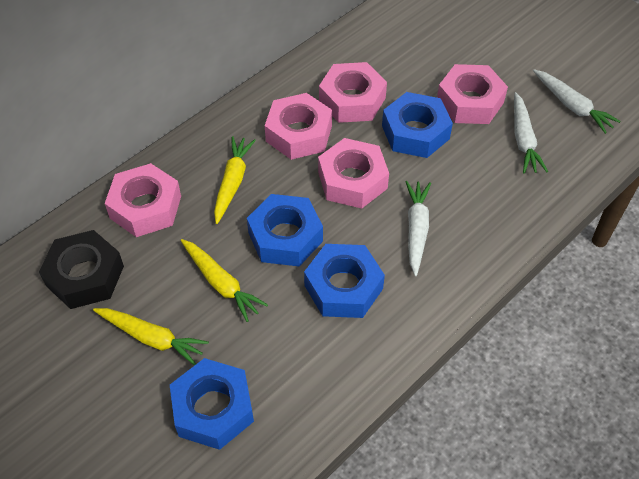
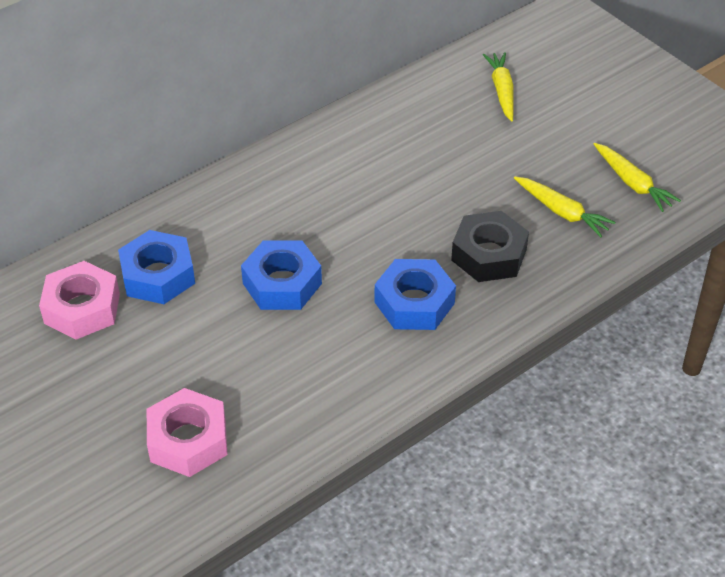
blue nut: 4 -> 3
pink nut: 5 -> 2
white carrot: 3 -> 0

